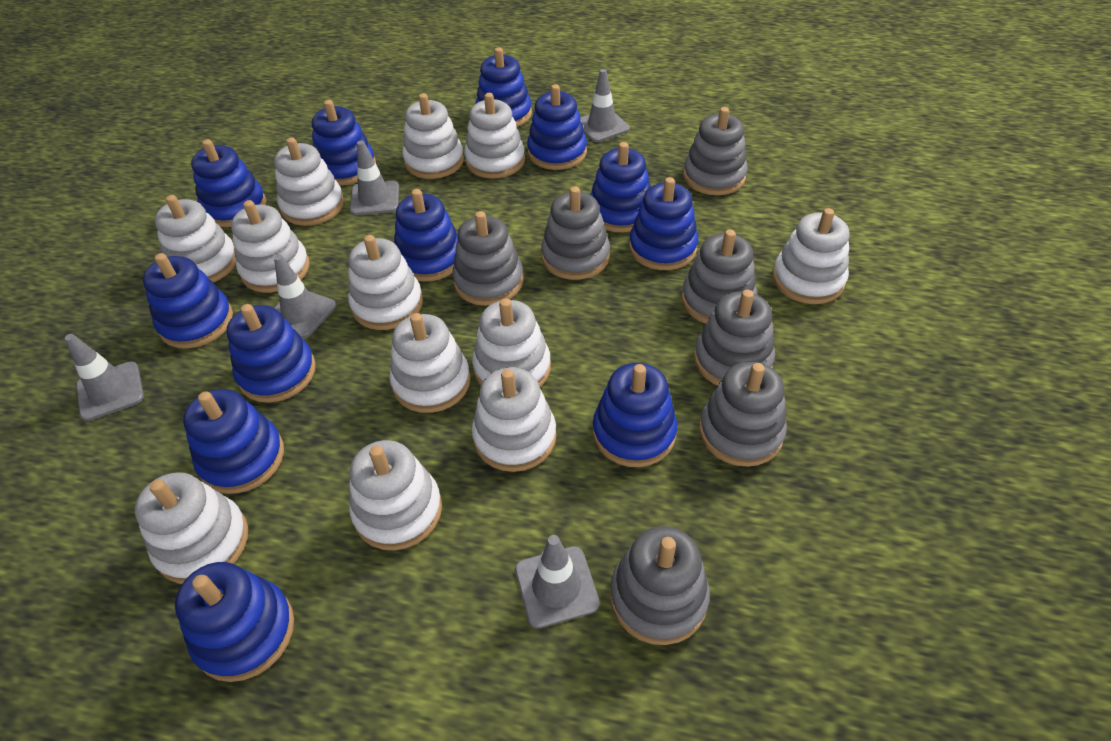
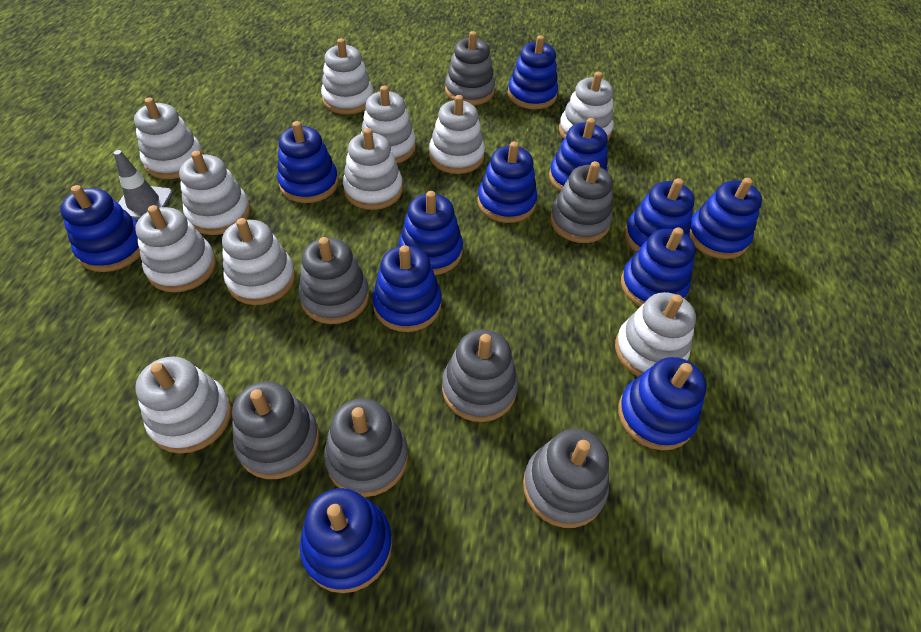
grey traffic cone: 5 -> 1
white stacking toy: 12 -> 11

